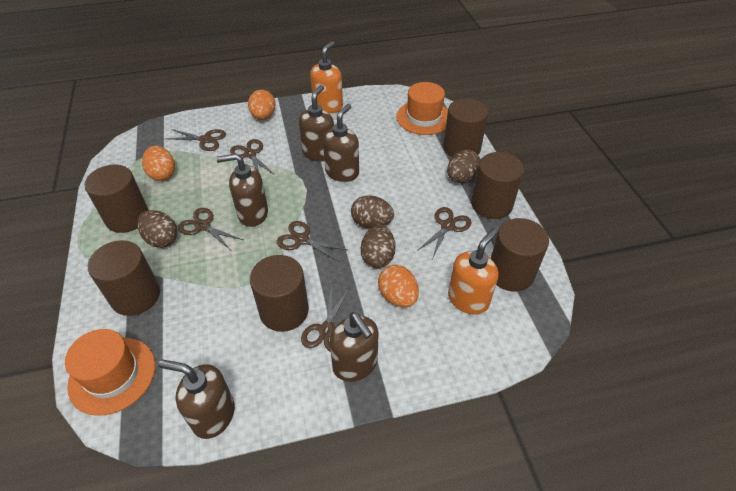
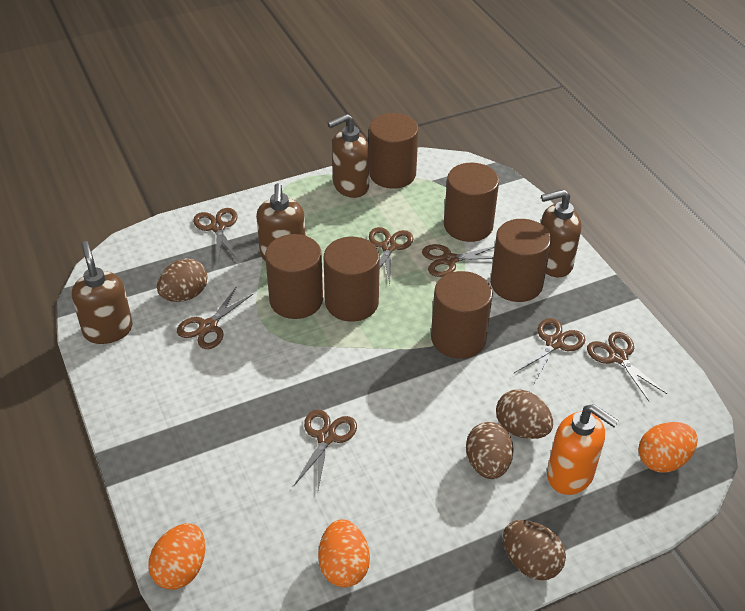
brown scissors: 6 -> 7
brown soap dispenser: 5 -> 4
orange hat: 2 -> 0
orange soap dispenser: 2 -> 1

